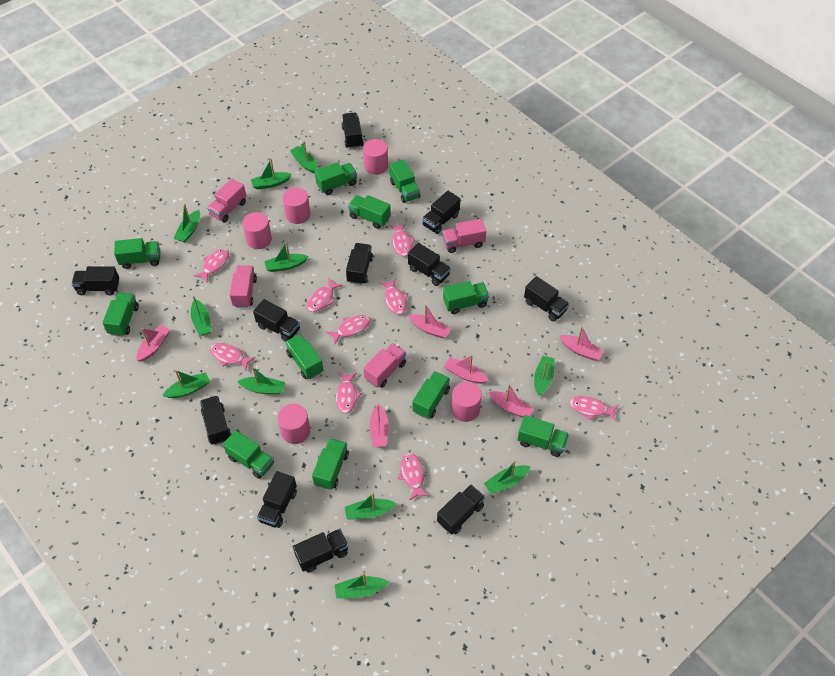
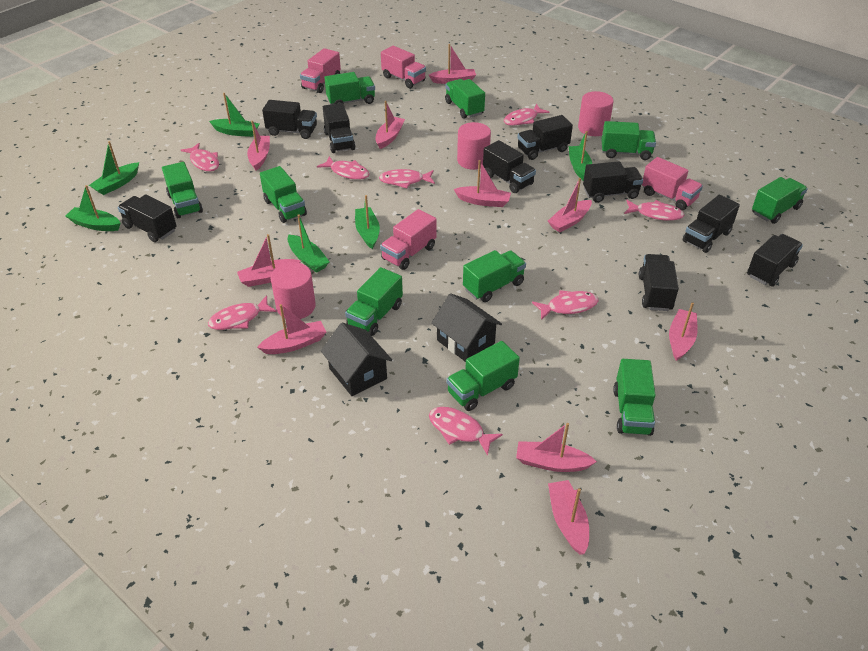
black house: 0 -> 2
black truck: 11 -> 9
green boat: 11 -> 6
green truck: 11 -> 10
pink boat: 6 -> 10
pink cylinder: 5 -> 3
pink fish: 9 -> 8

